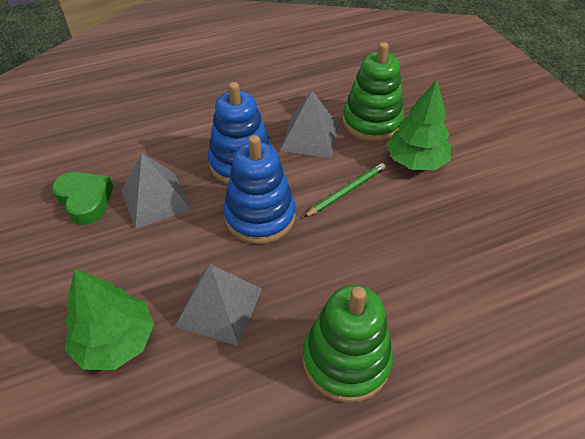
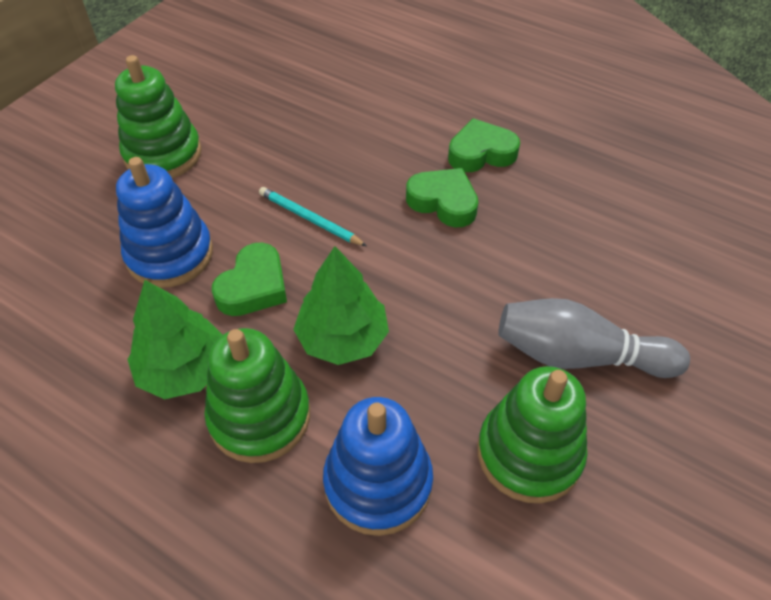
green heart: 1 -> 3
green pencil: 1 -> 0
green stacking toy: 2 -> 3
grey bowling pin: 0 -> 1
grey pyramid: 3 -> 0
turquoise pencil: 0 -> 1

